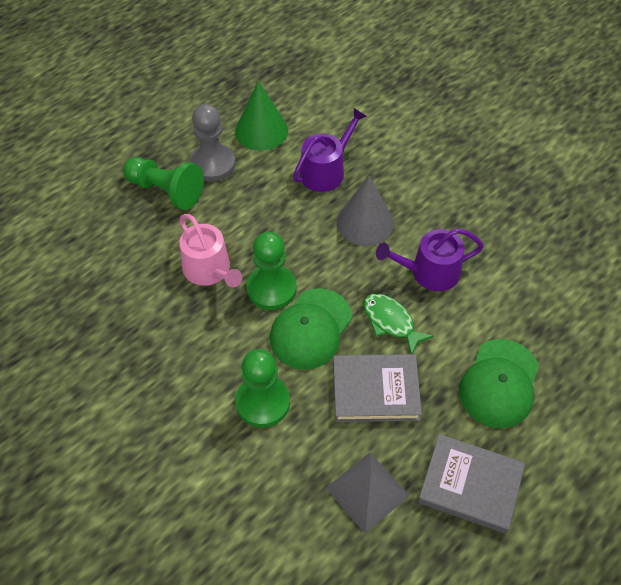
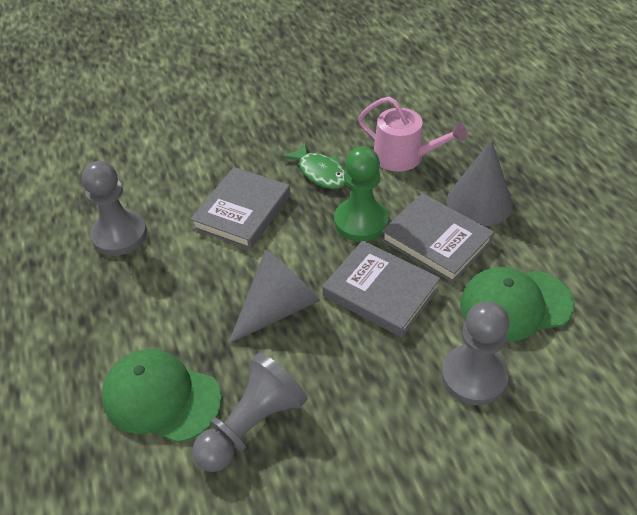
green cone: 1 -> 0
green pawn: 3 -> 1
grey book: 2 -> 3
grey cone: 1 -> 2
grey pawn: 1 -> 3
grey pyramid: 1 -> 0
purple watering can: 2 -> 0

